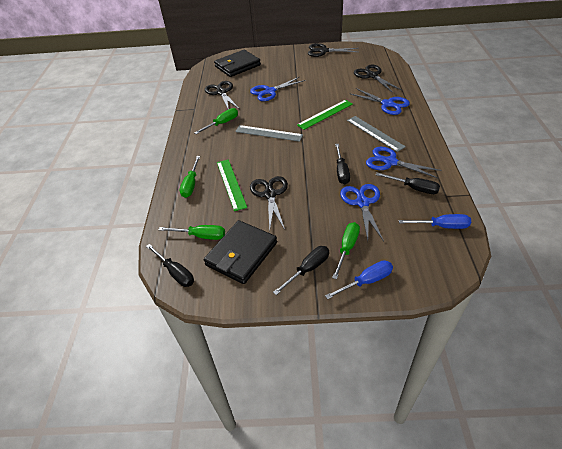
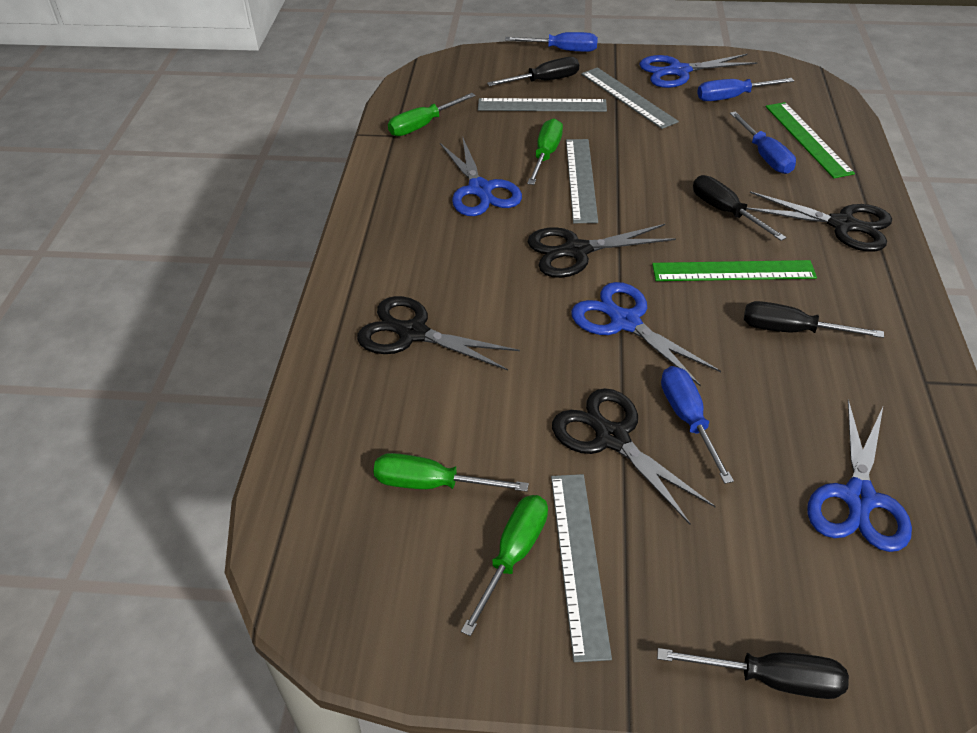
black wallet: 2 -> 0
blue screwdriver: 2 -> 4
grey ruler: 2 -> 4

